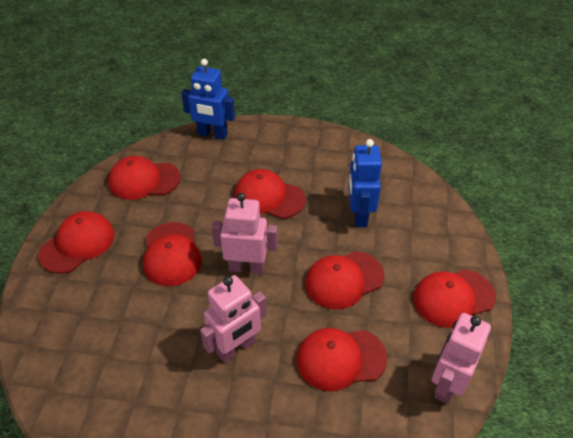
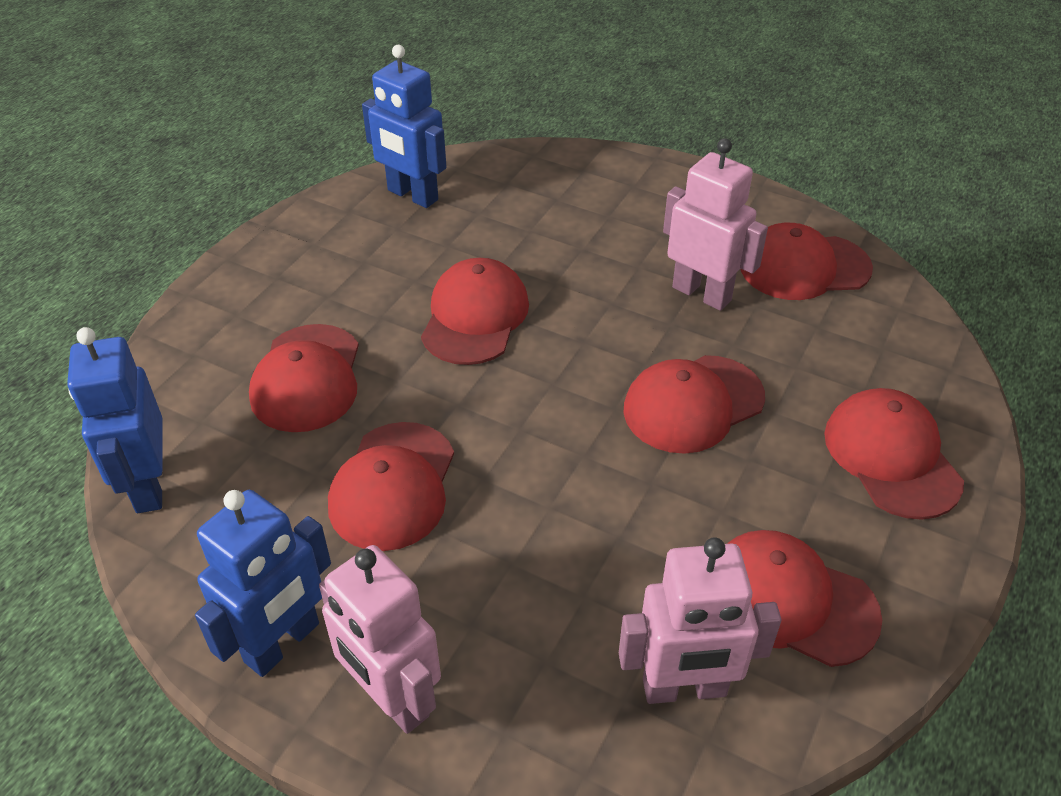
blue robot: 2 -> 3

